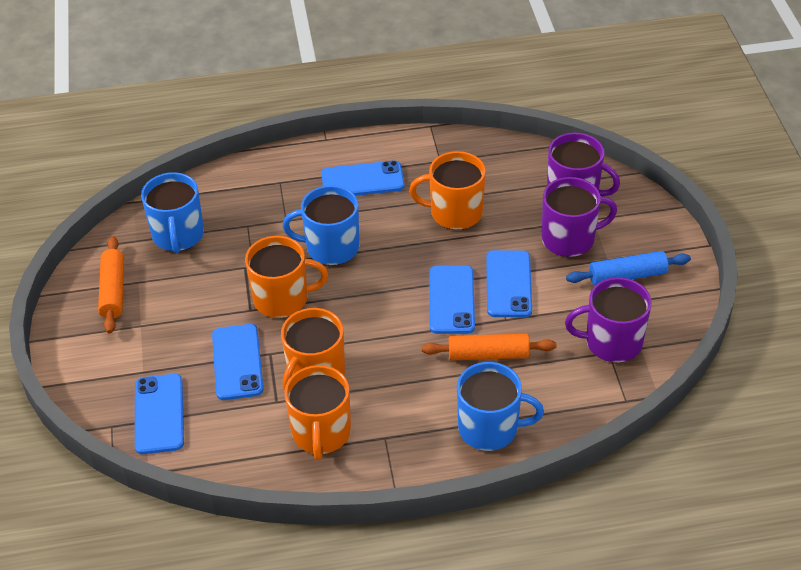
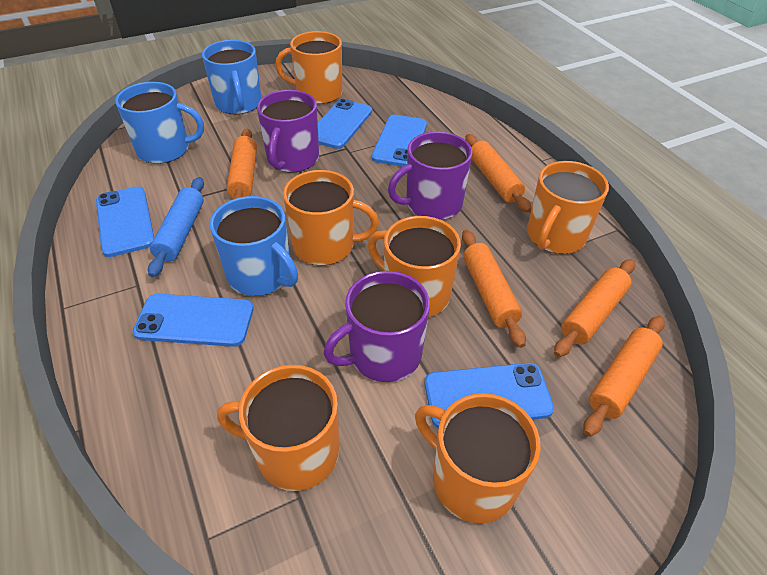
orange mug: 4 -> 6
orange rolling pin: 2 -> 5

